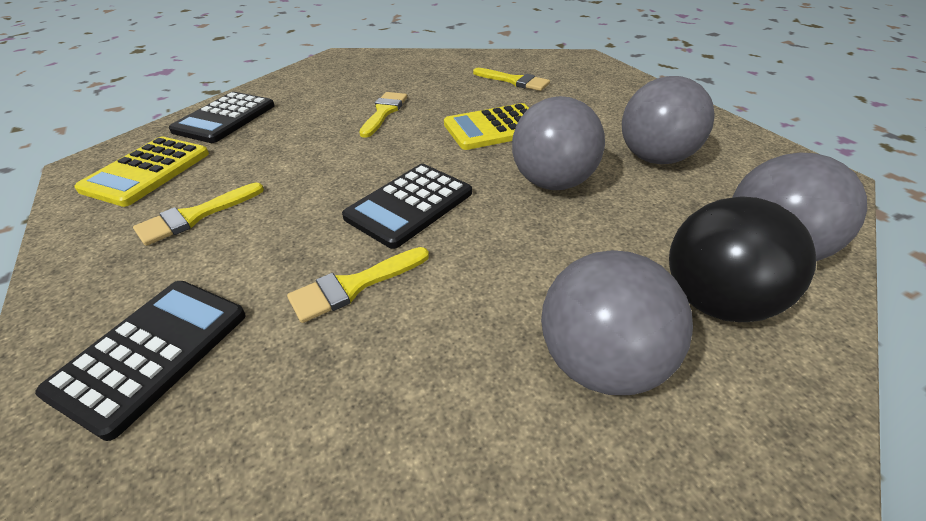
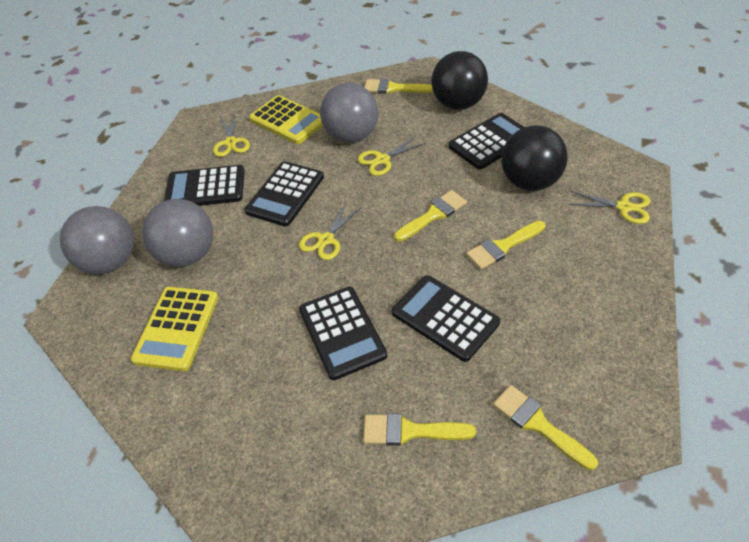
black ball: 1 -> 2
black calculator: 3 -> 5
grey ball: 4 -> 3
yellow brush: 4 -> 5
yellow scissors: 0 -> 4

